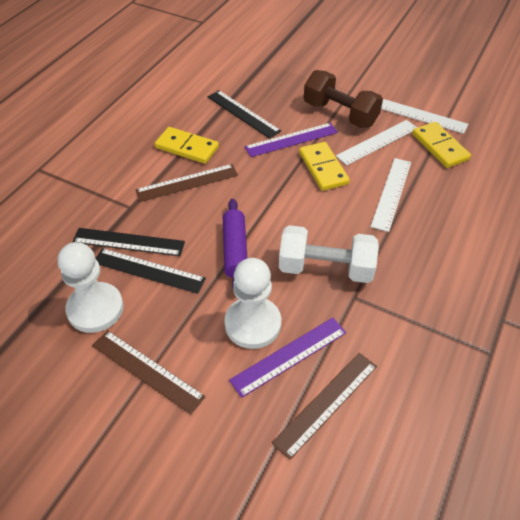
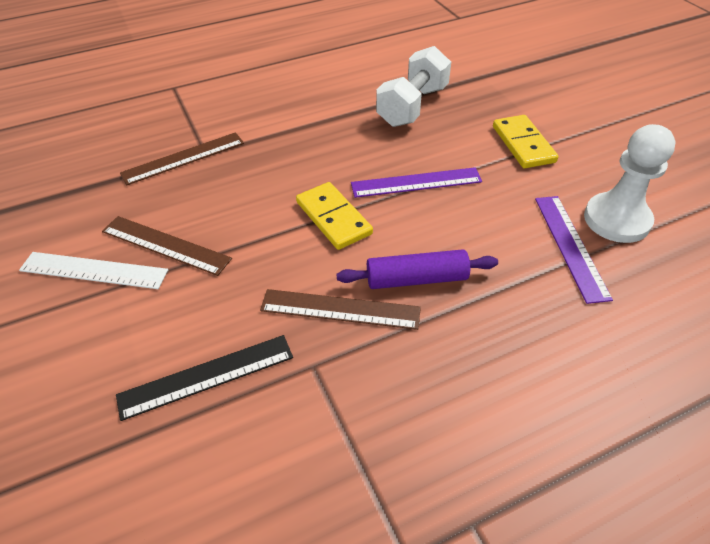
black ruler: 3 -> 1
brown dumbbell: 1 -> 0
white pawn: 2 -> 1
white ruler: 3 -> 1
yellow domino: 3 -> 2

